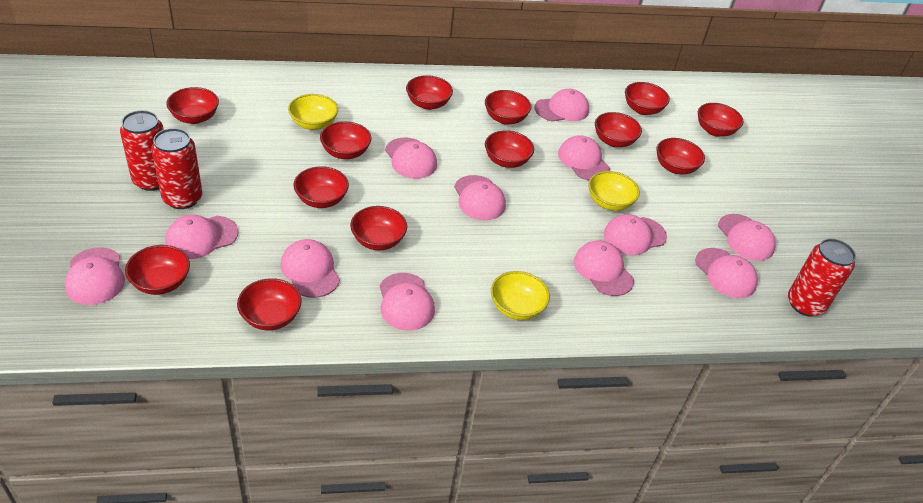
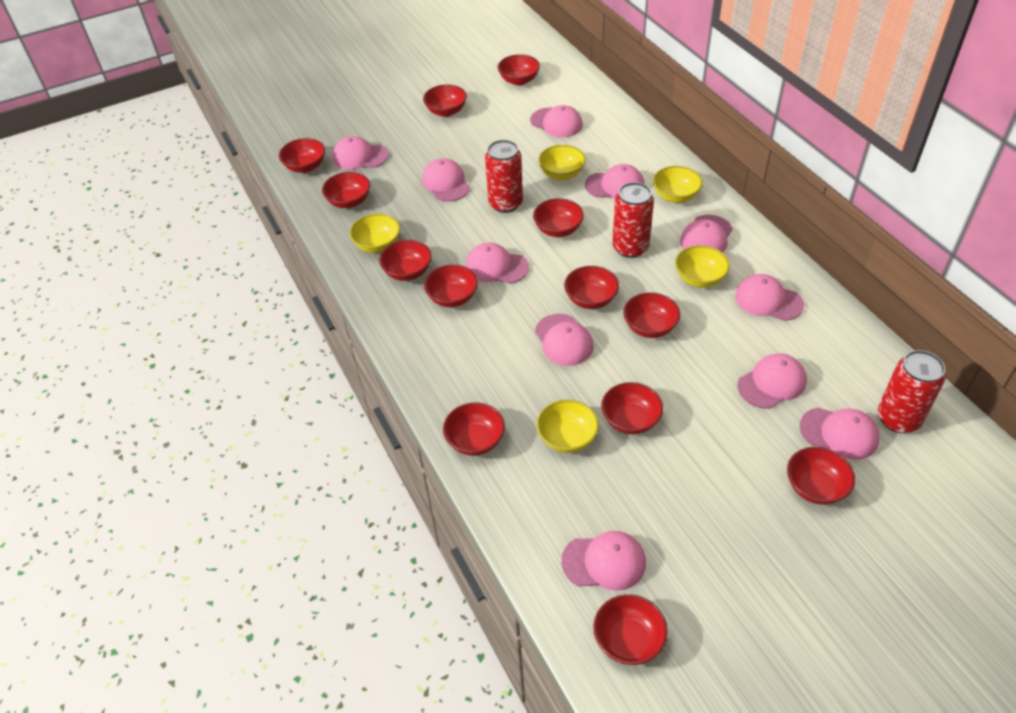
pink cap: 12 -> 11
yellow bowl: 3 -> 5

